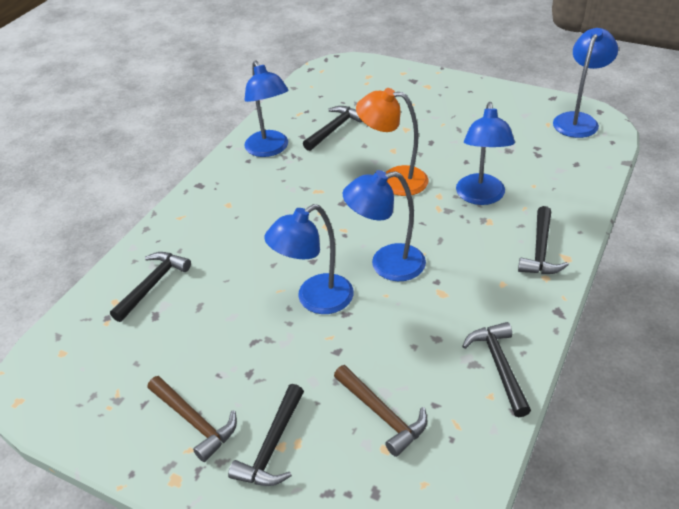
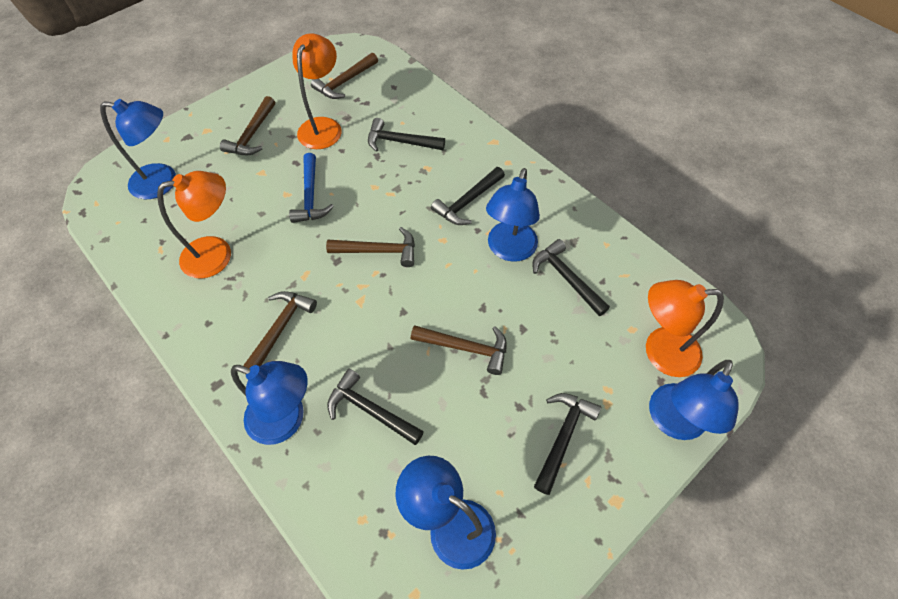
blue hammer: 0 -> 1
brown hammer: 2 -> 5
orange lamp: 1 -> 3

